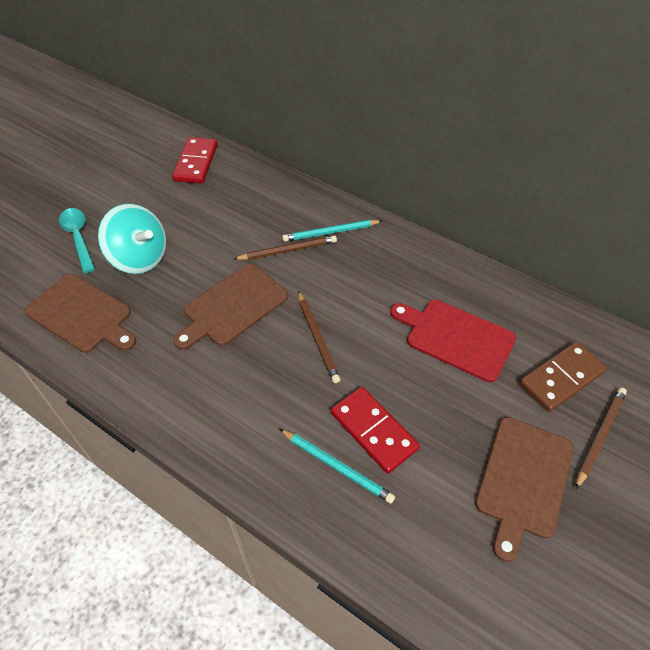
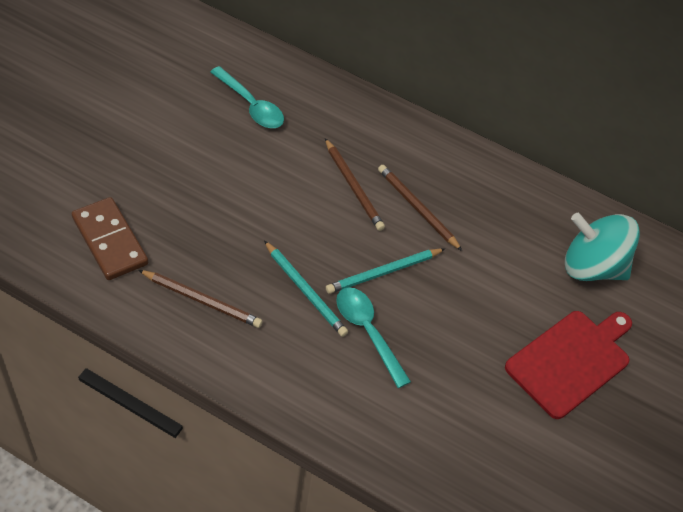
brown cutting board: 3 -> 0
red domino: 2 -> 0
turquoise spoon: 1 -> 2

